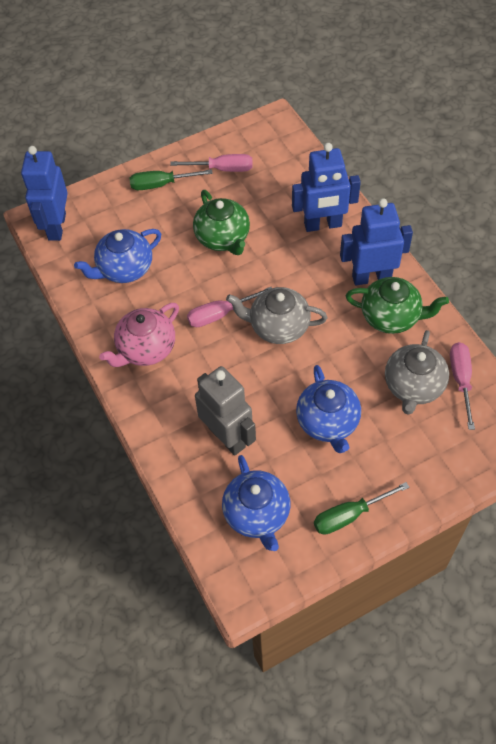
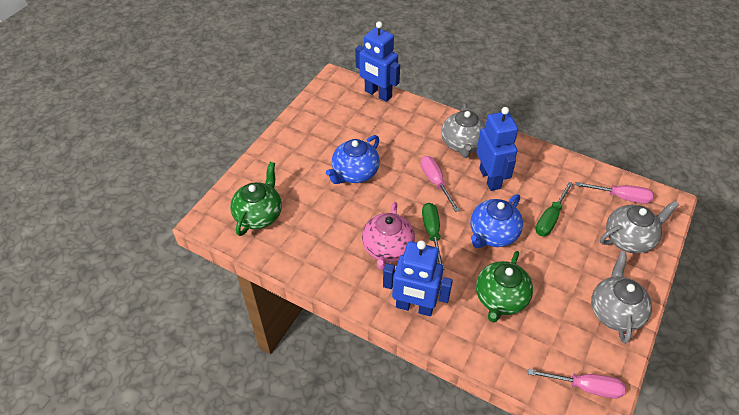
blue teapot: 3 -> 2
grey robot: 1 -> 0
grey teapot: 2 -> 3

